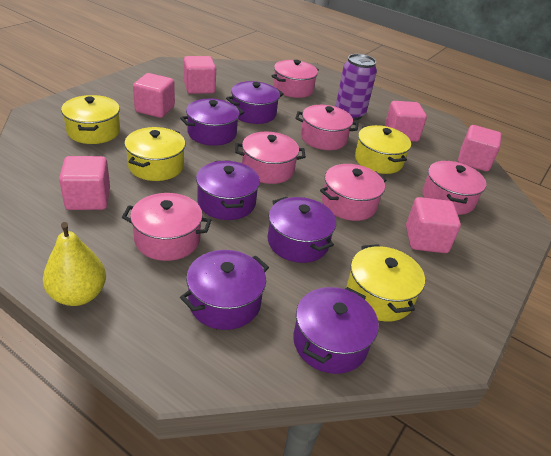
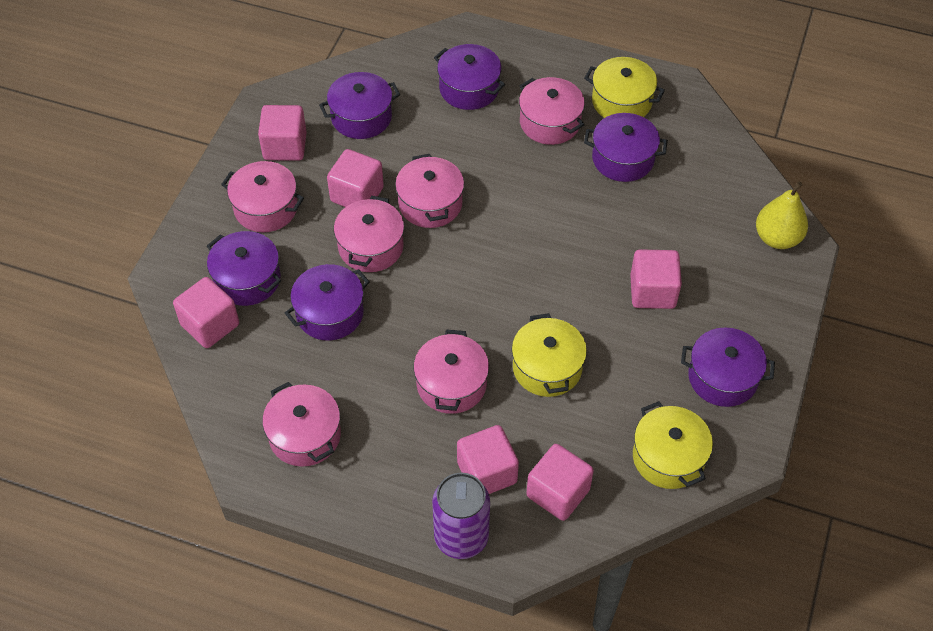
yellow pot: 4 -> 3

